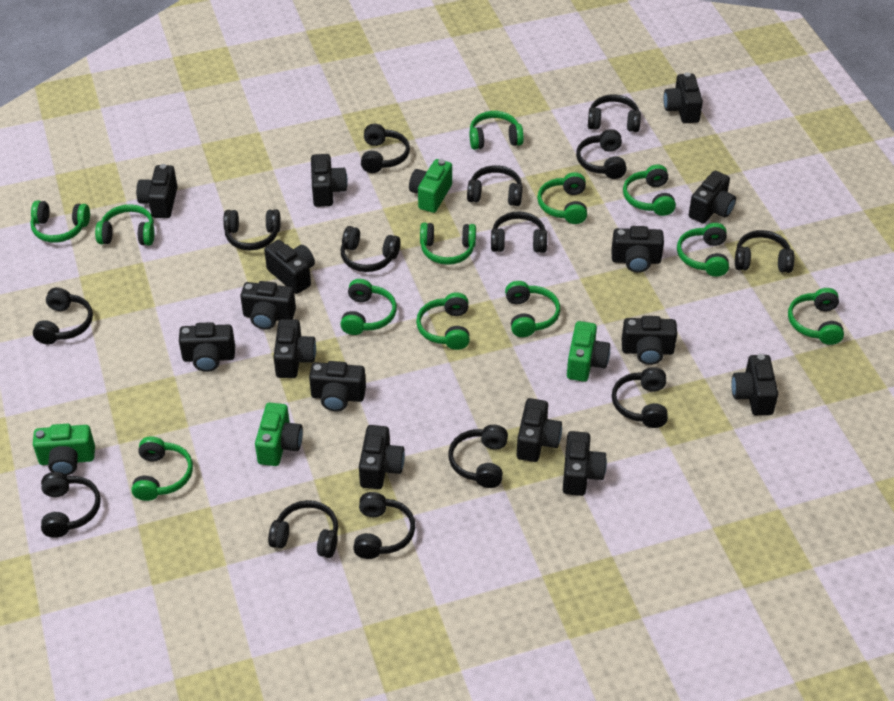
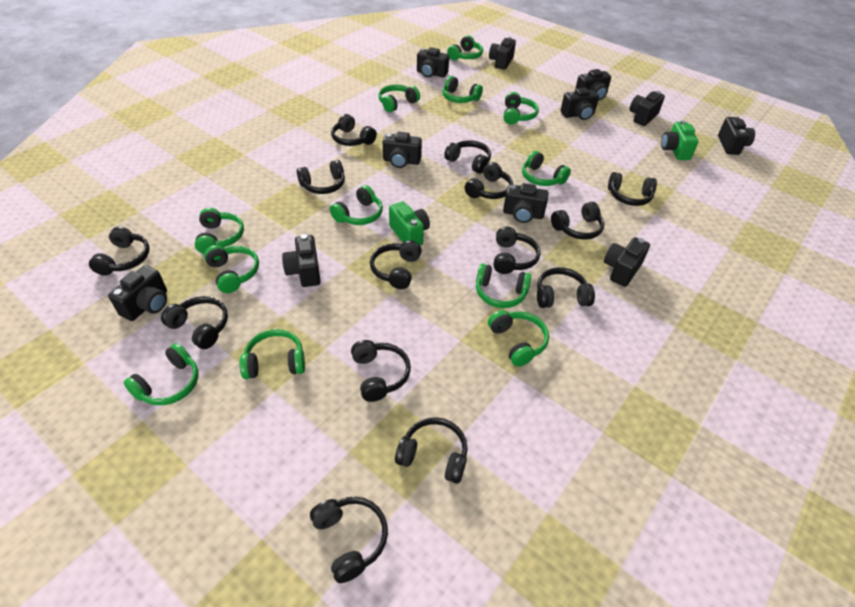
black camera: 15 -> 11
green camera: 4 -> 2

